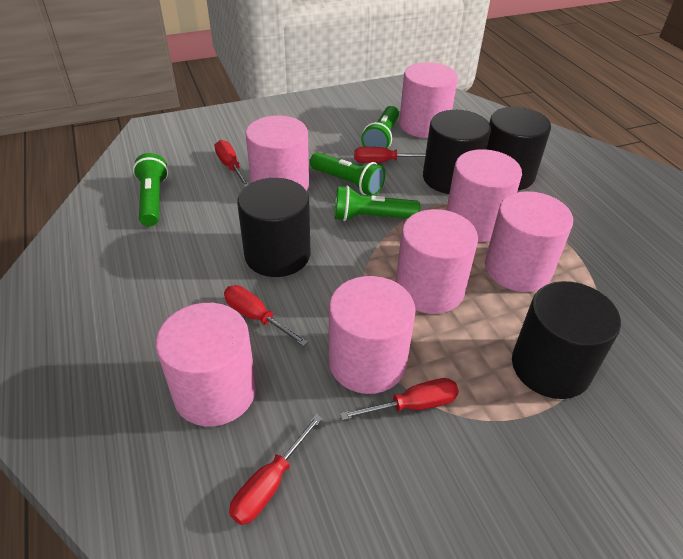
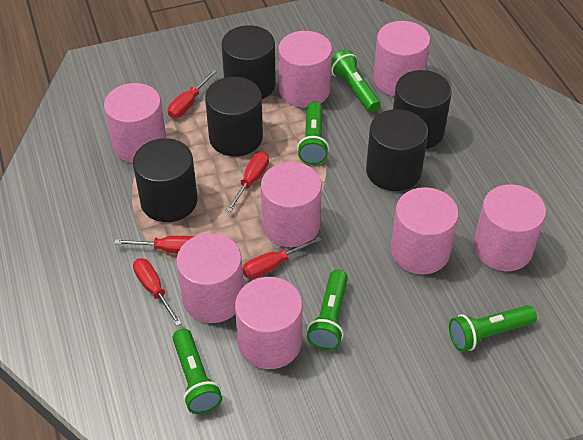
black cylinder: 4 -> 5
green flashlight: 4 -> 5
pink cylinder: 7 -> 8

